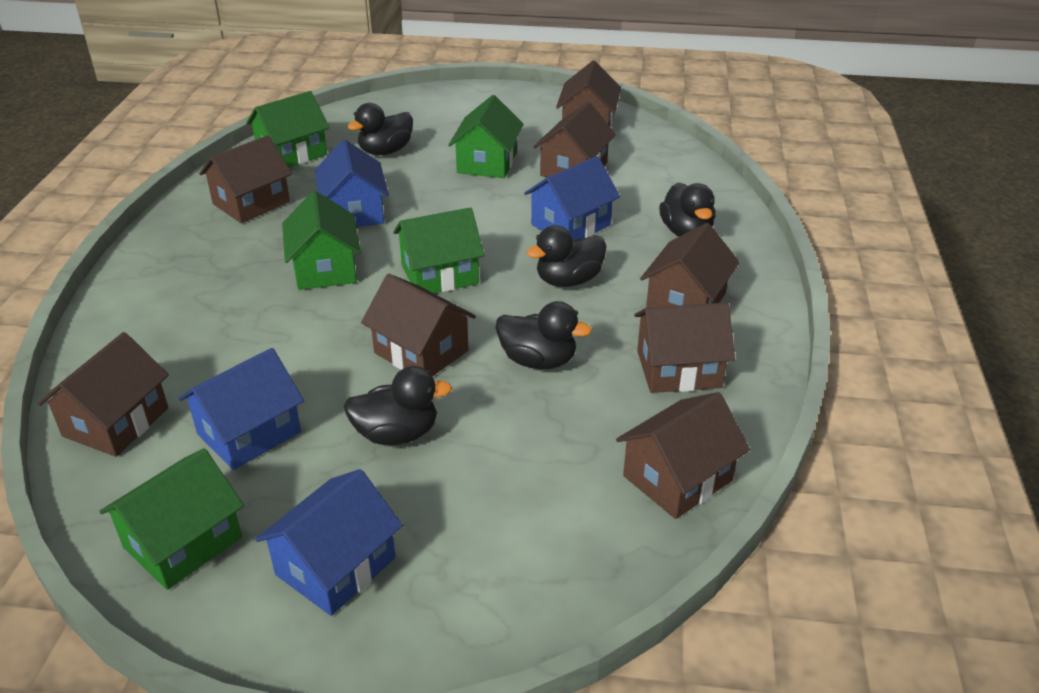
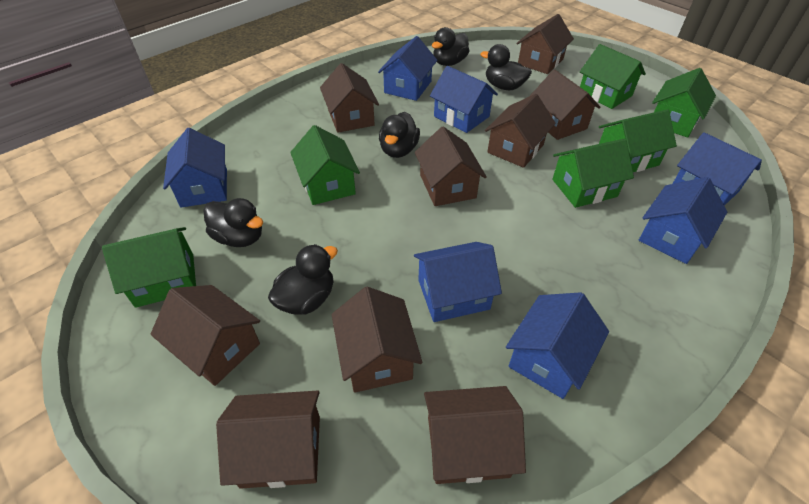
blue house: 4 -> 7
brown house: 8 -> 9
green house: 5 -> 6

